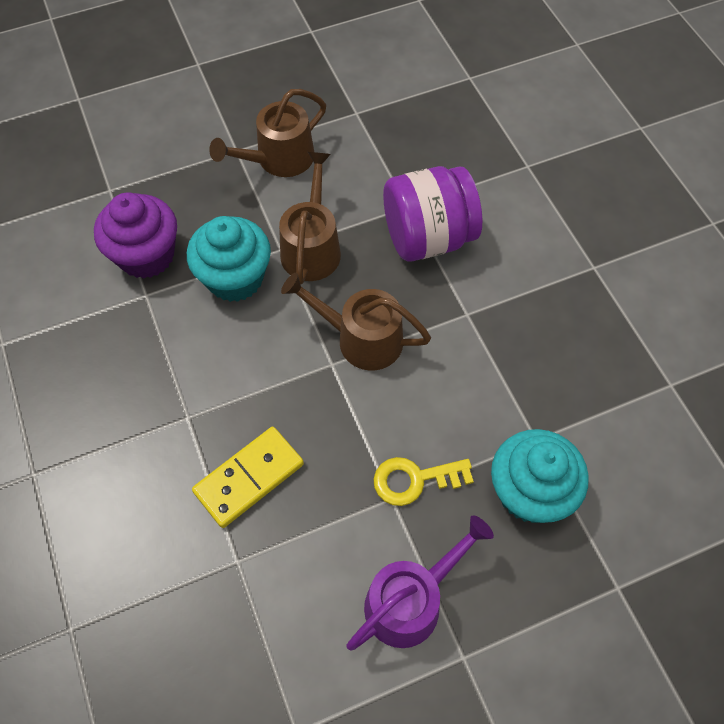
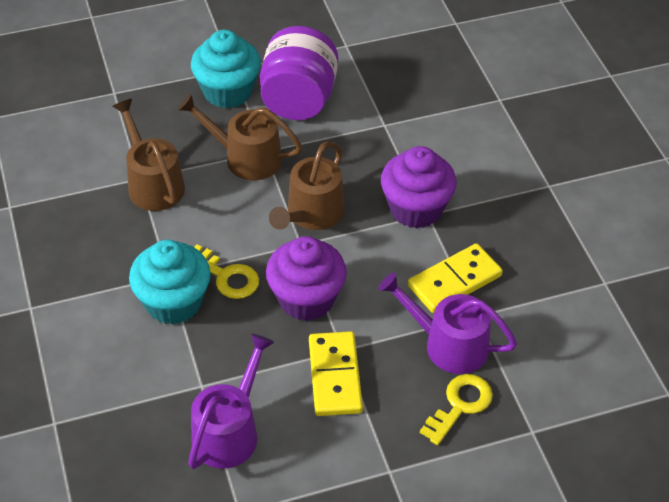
purple cupcake: 1 -> 2
purple watering can: 1 -> 2
yellow domino: 1 -> 2
yellow key: 1 -> 2

